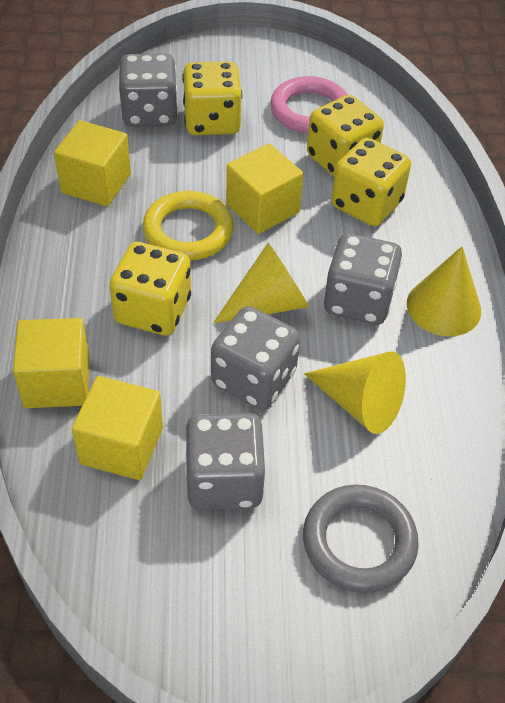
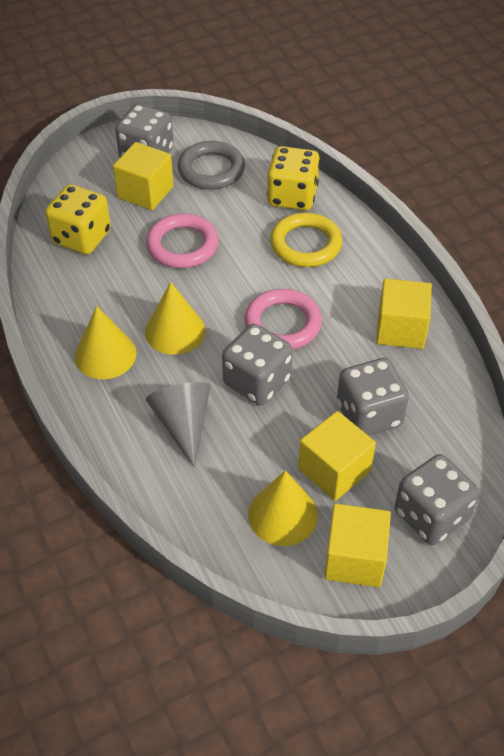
grey cone: 0 -> 1
pink ring: 1 -> 2
yellow dice: 4 -> 2

